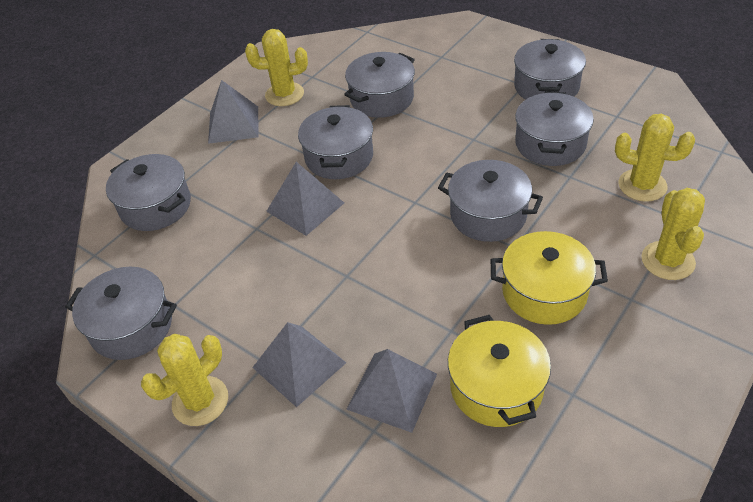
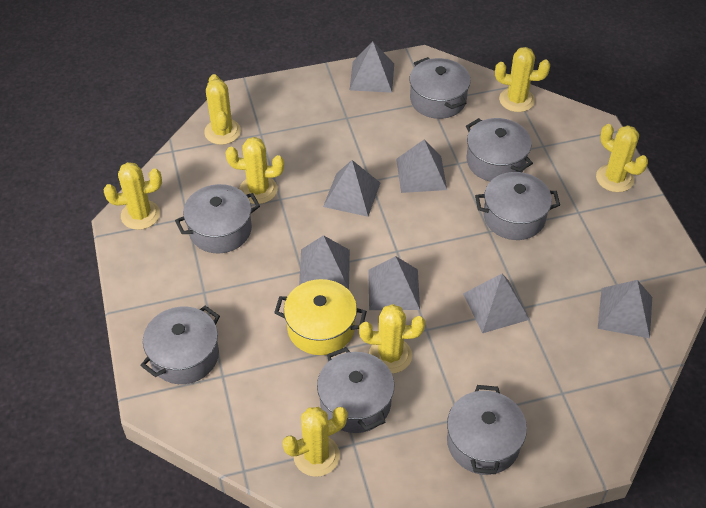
grey pyramid: 4 -> 7
yellow cactus: 4 -> 7
yellow pot: 2 -> 1

